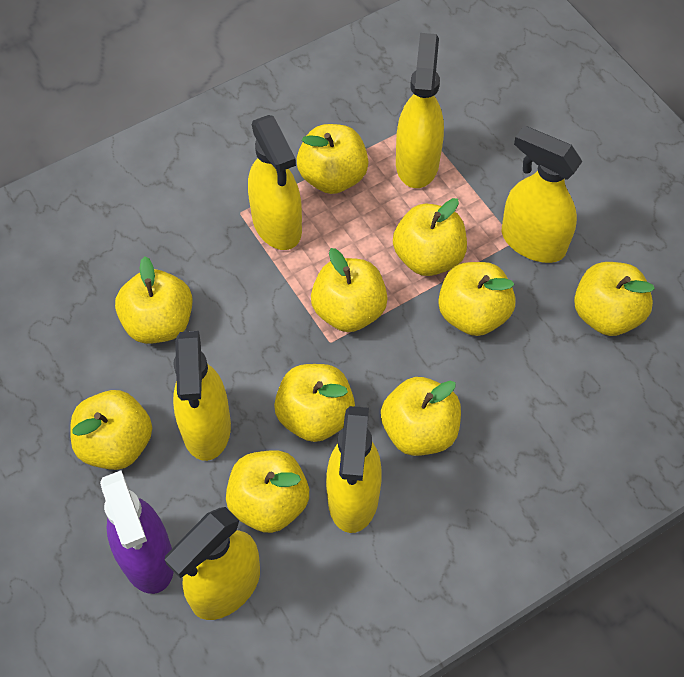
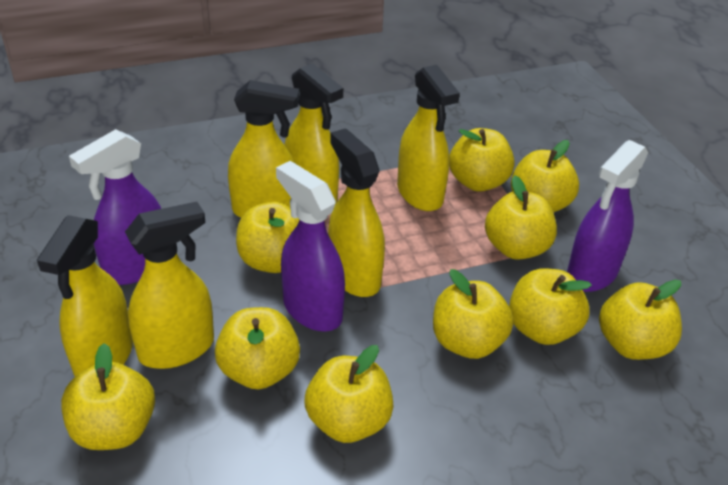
purple spray bottle: 1 -> 3

